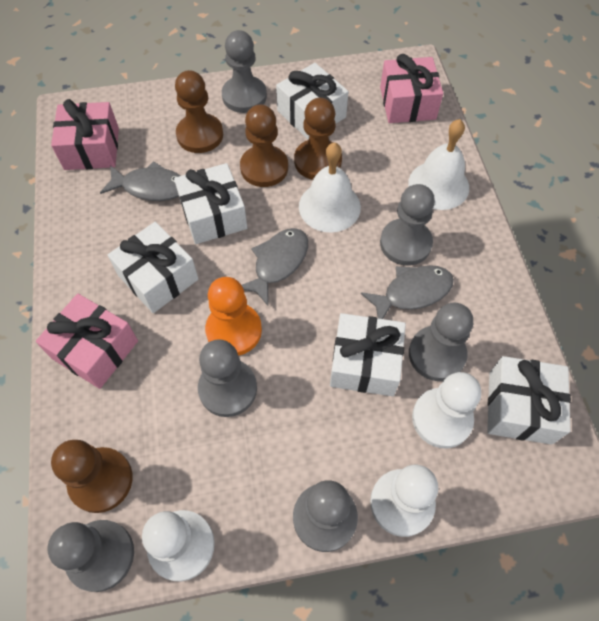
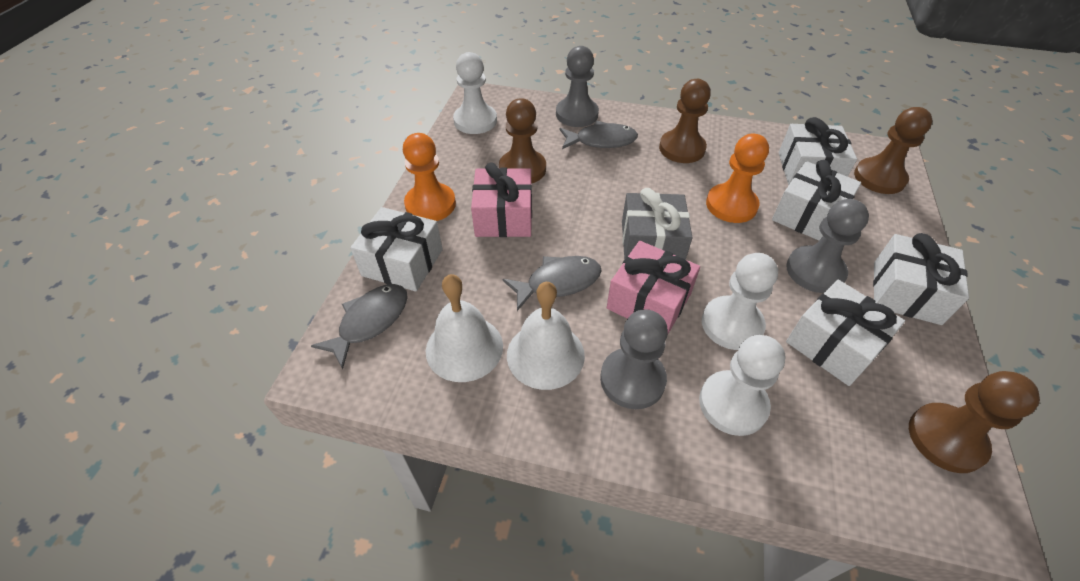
grey gift: 0 -> 1
grey pawn: 6 -> 3
orange pawn: 1 -> 2
pink gift: 3 -> 2

